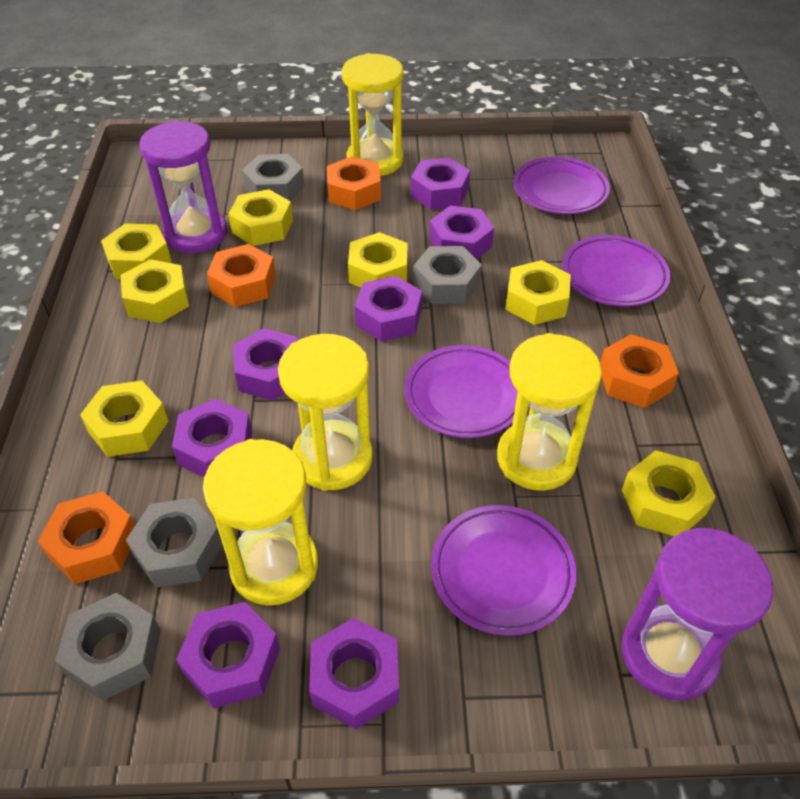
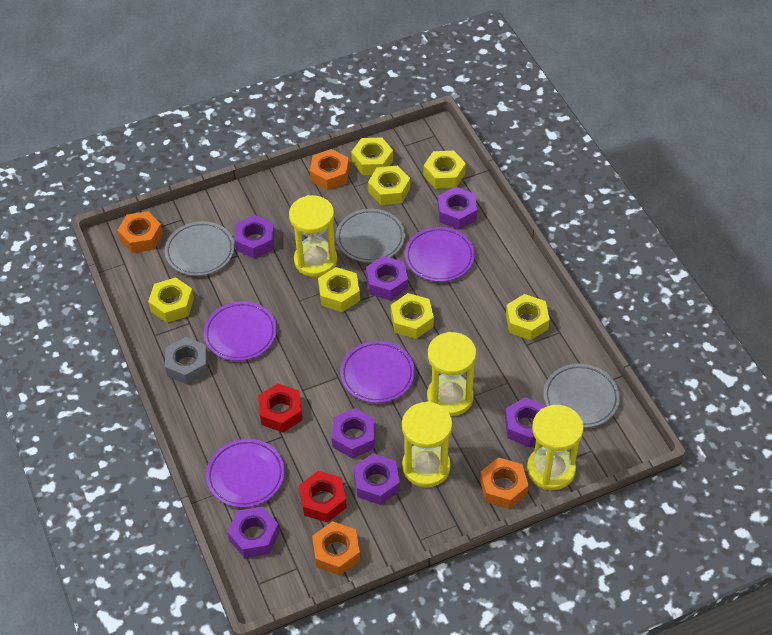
grey nut: 4 -> 1
grey plate: 0 -> 3
purple hourglass: 2 -> 0
red nut: 0 -> 2

